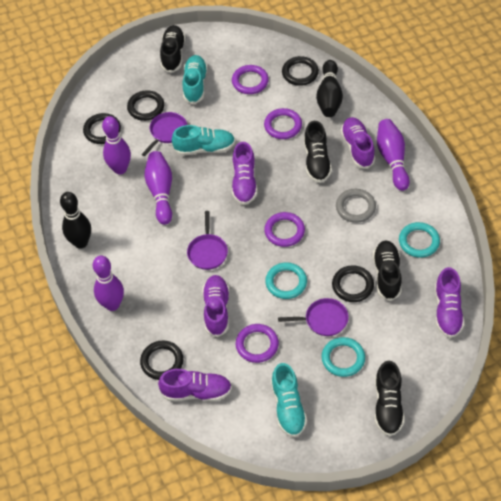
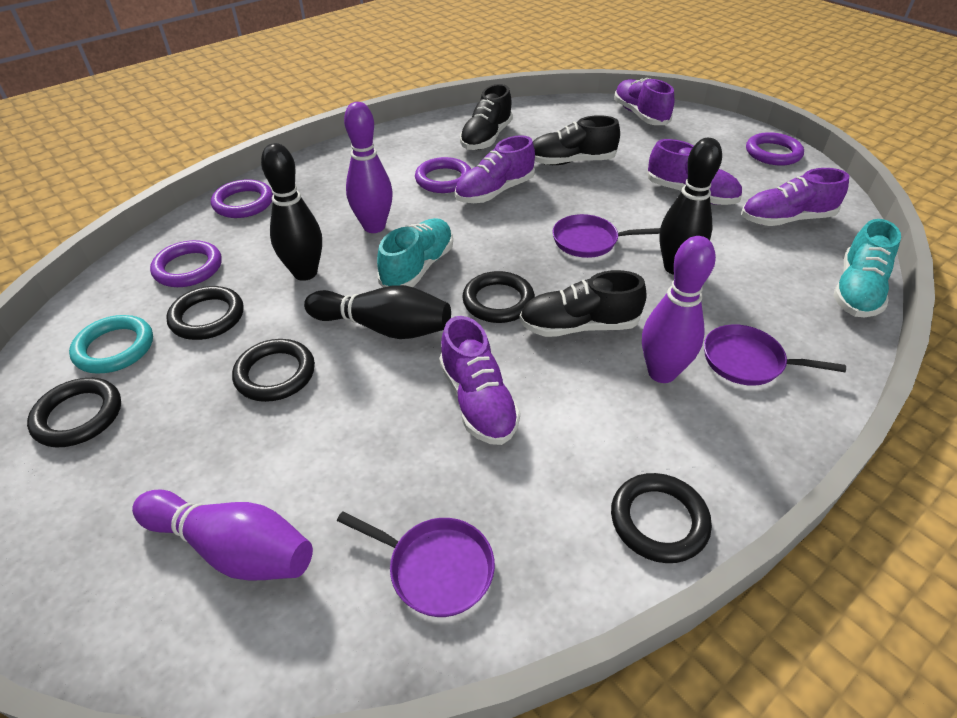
black bowling pin: 2 -> 3
black shoe: 4 -> 3
grey ring: 1 -> 0
purple bowling pin: 4 -> 3
turquoise ring: 3 -> 1
turquoise shoe: 3 -> 2

